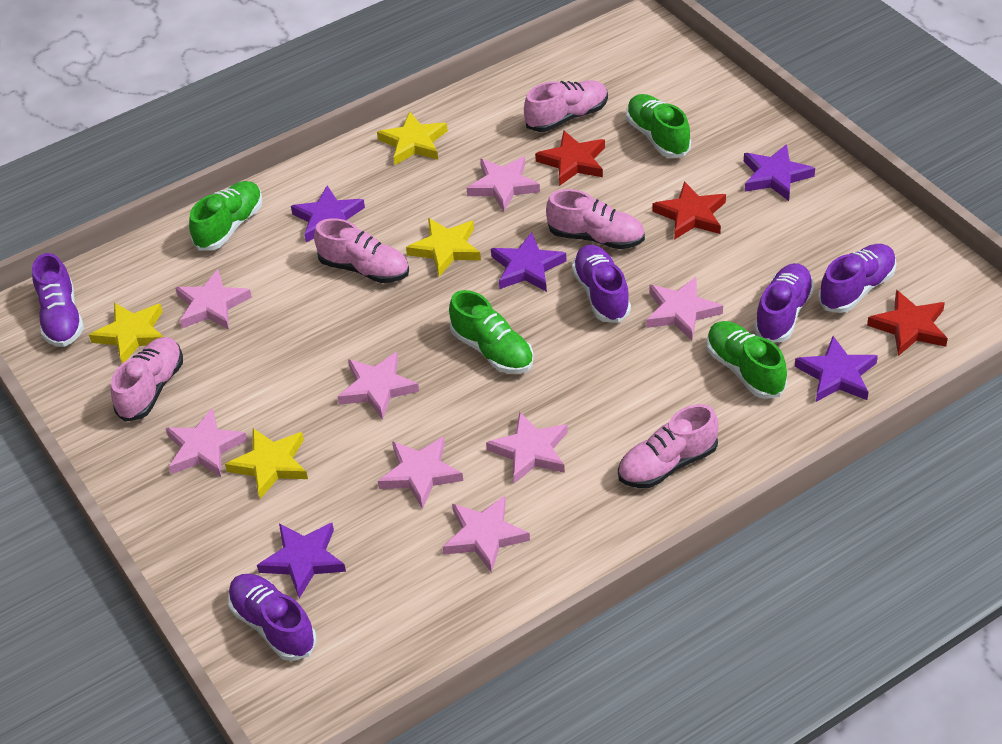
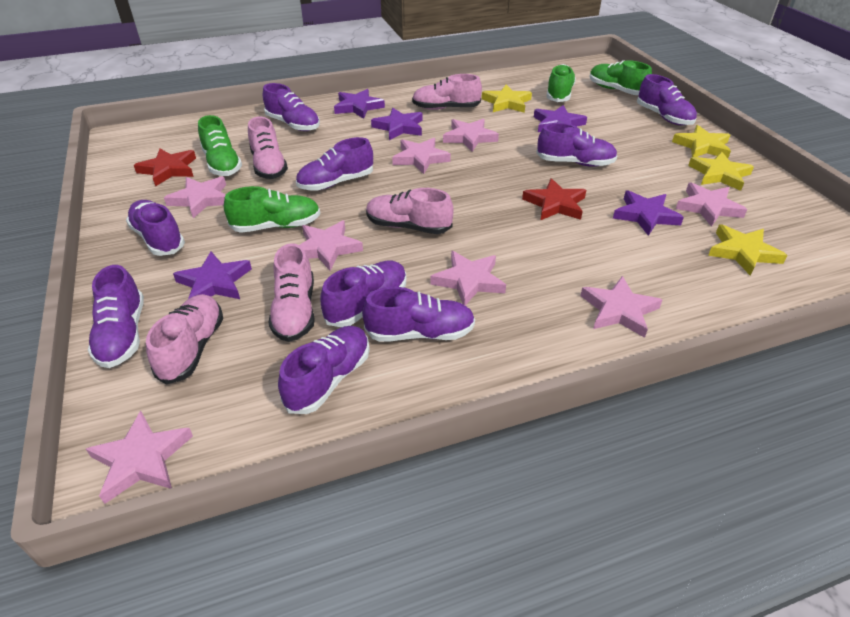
purple shoe: 5 -> 9
red star: 3 -> 2

